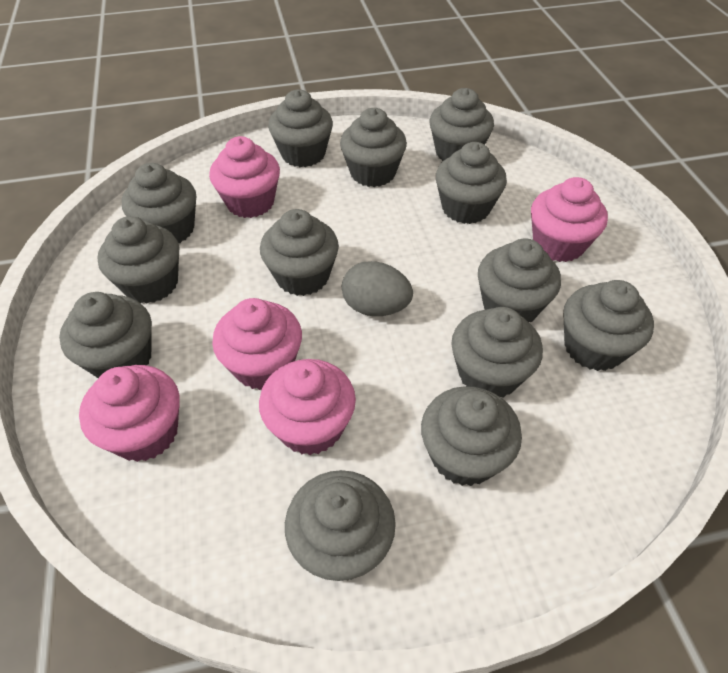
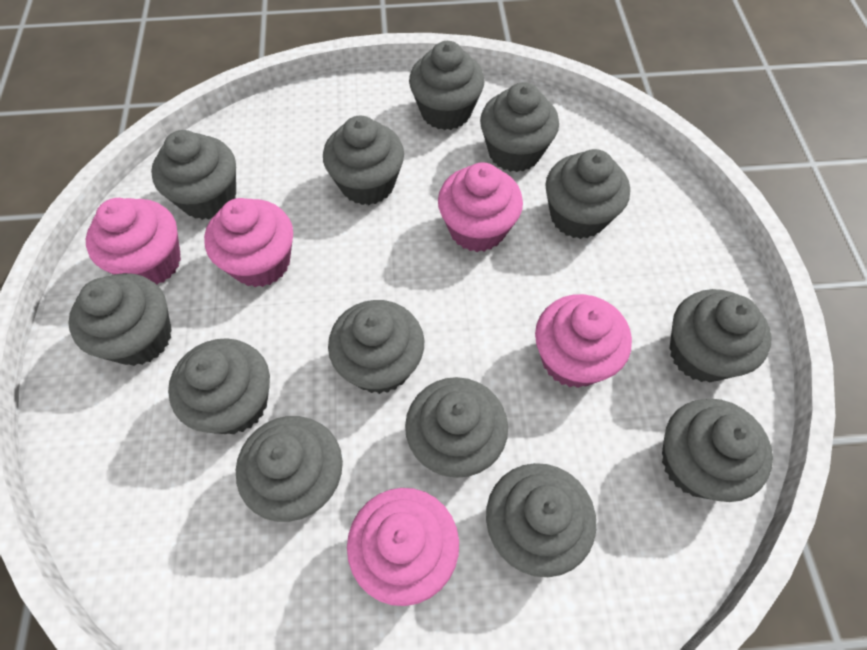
grey egg: 1 -> 0

